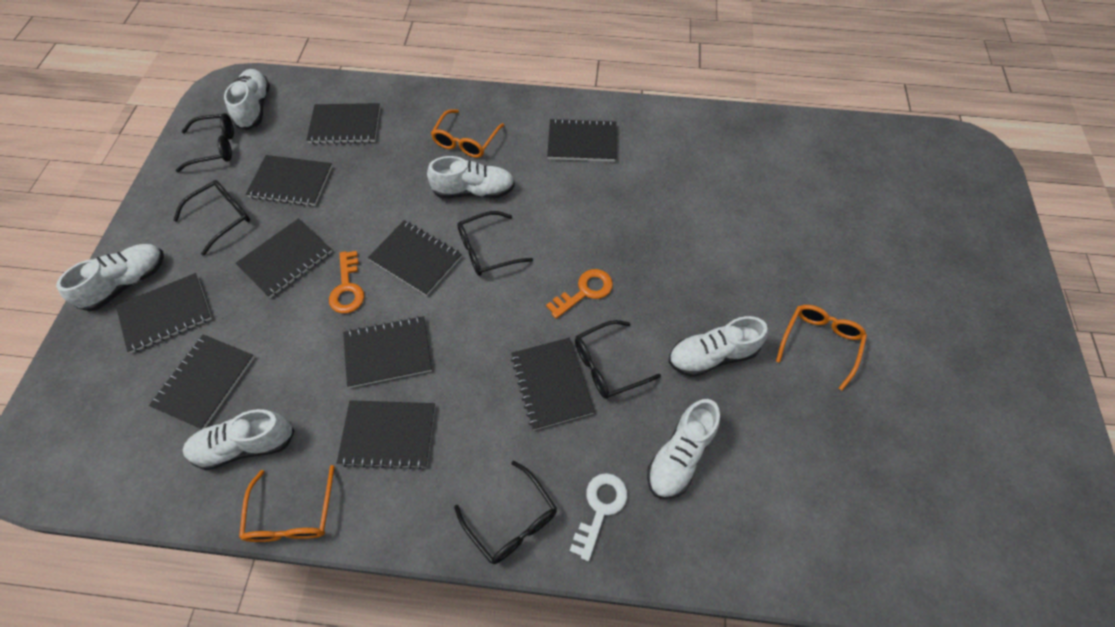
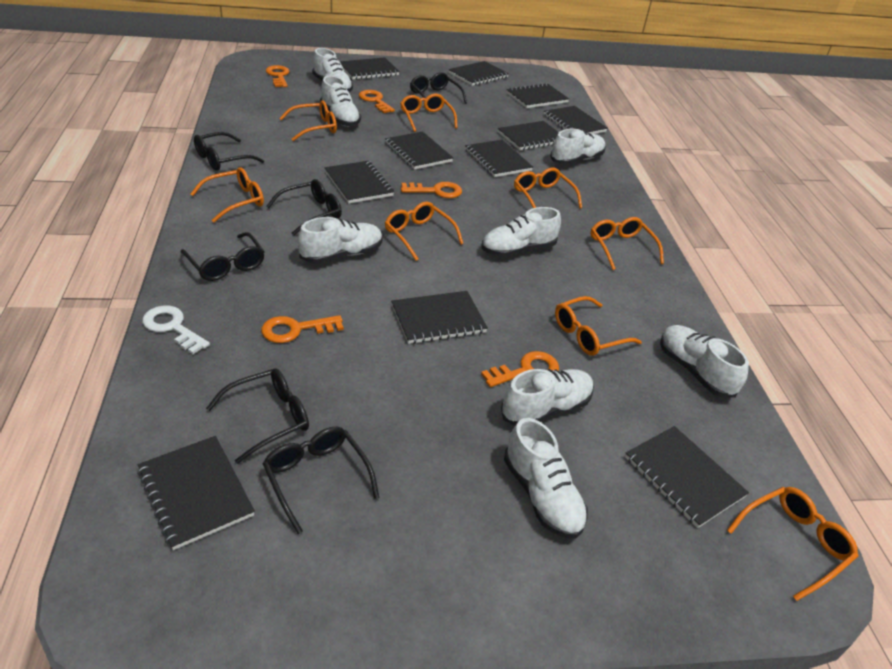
black glasses: 5 -> 6
black notebook: 10 -> 11
orange glasses: 3 -> 8
orange key: 2 -> 5
white shoe: 6 -> 8

